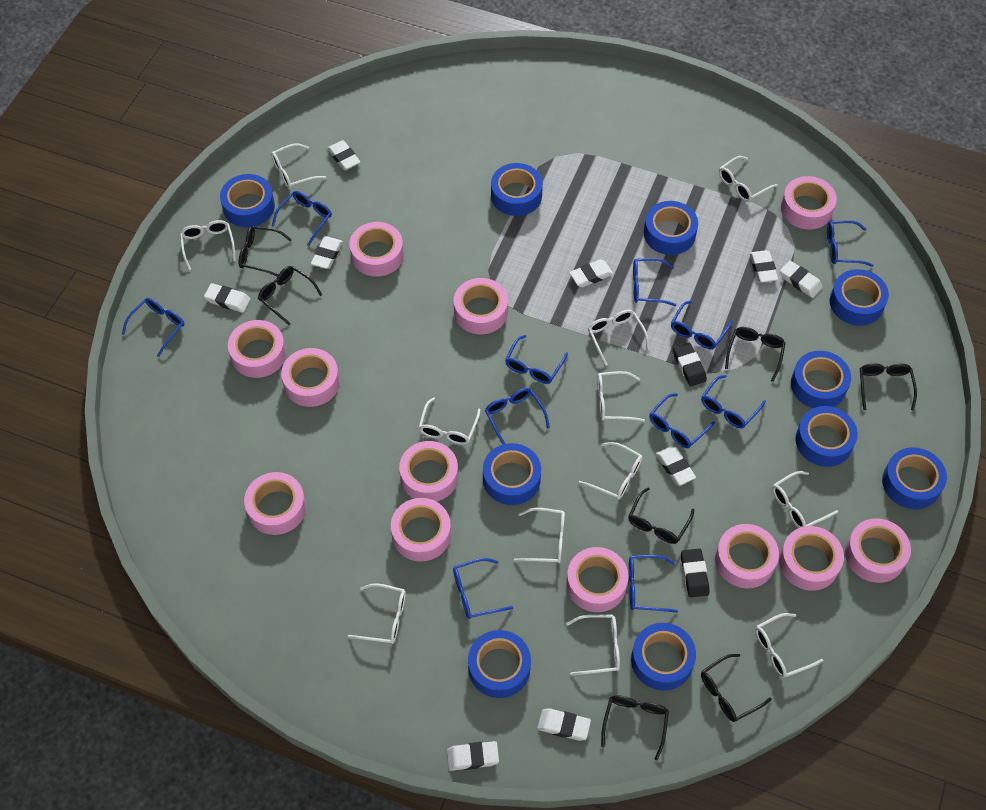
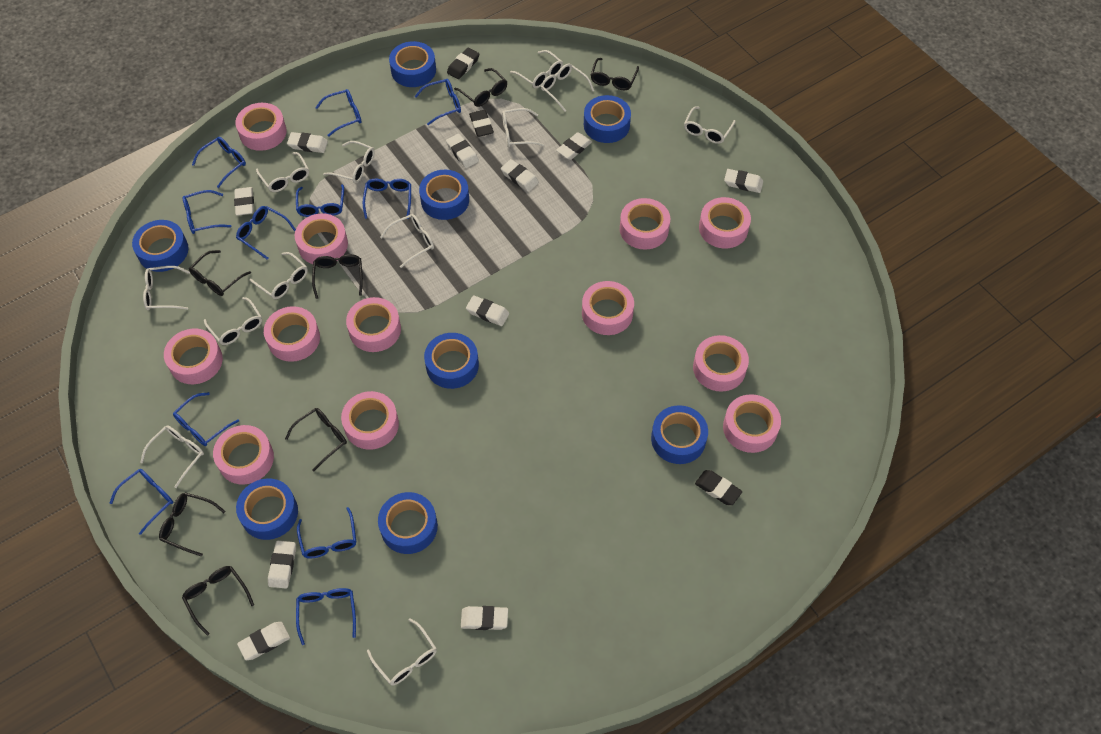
black eraser: 2 -> 3
blue tape: 10 -> 8
white eraser: 9 -> 10

